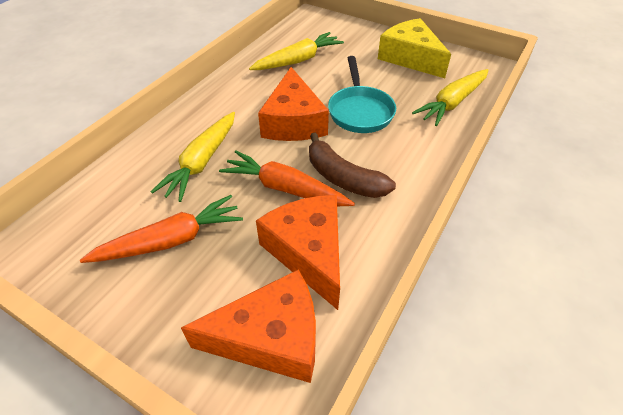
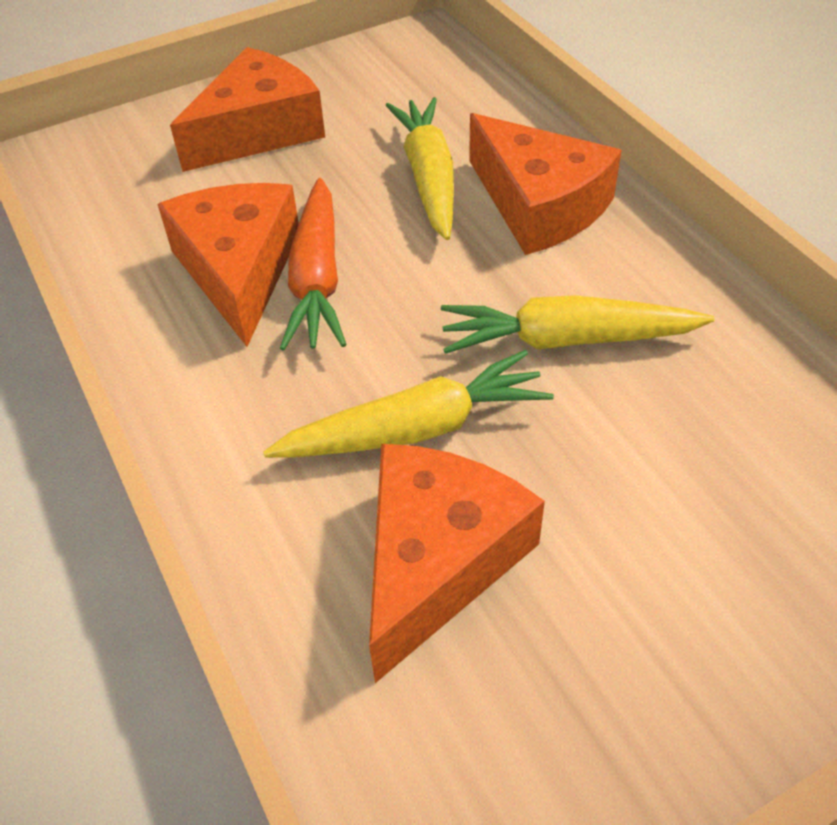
brown banana: 1 -> 0
orange carrot: 2 -> 1
orange cheese: 3 -> 4
turquoise pan: 1 -> 0
yellow cheese: 1 -> 0

